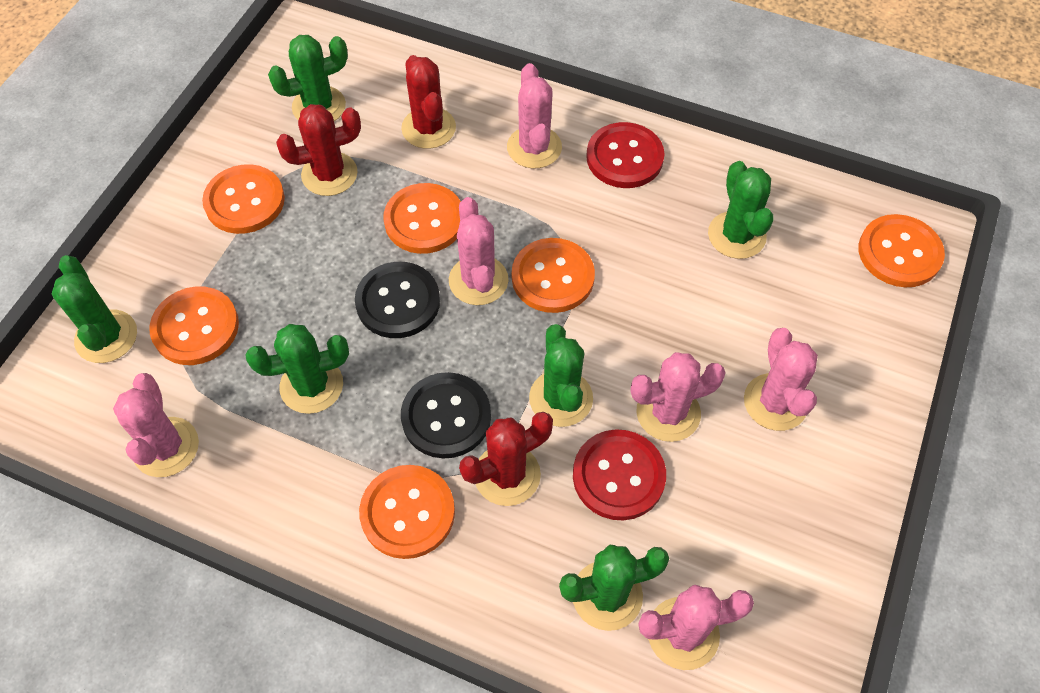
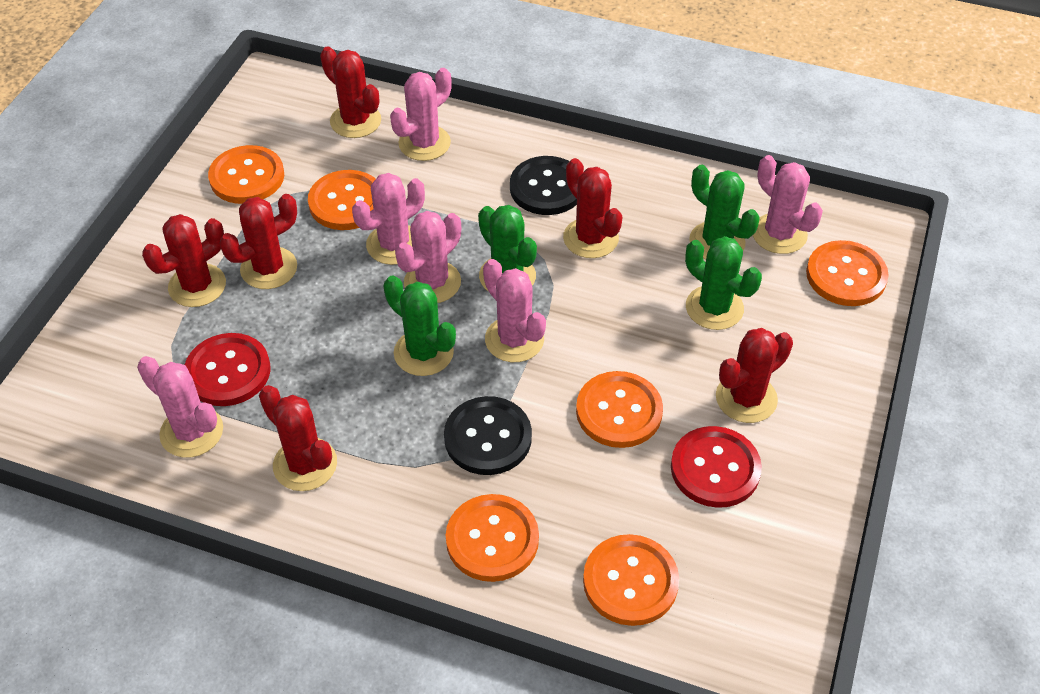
green cactus: 6 -> 4
red cactus: 3 -> 6

